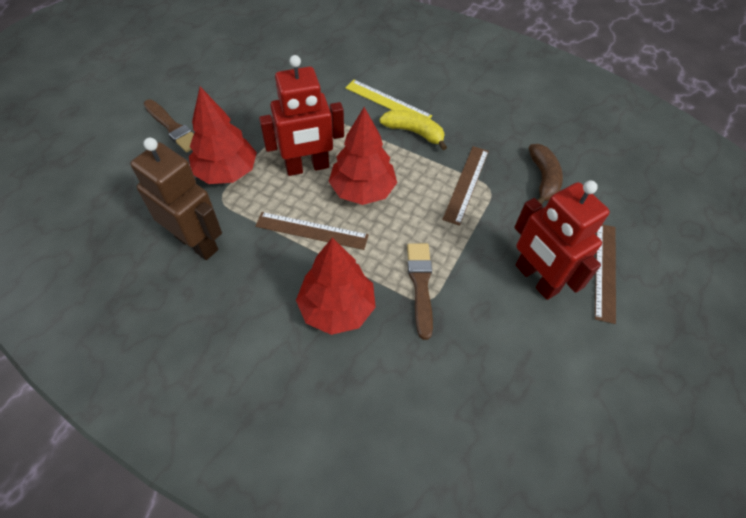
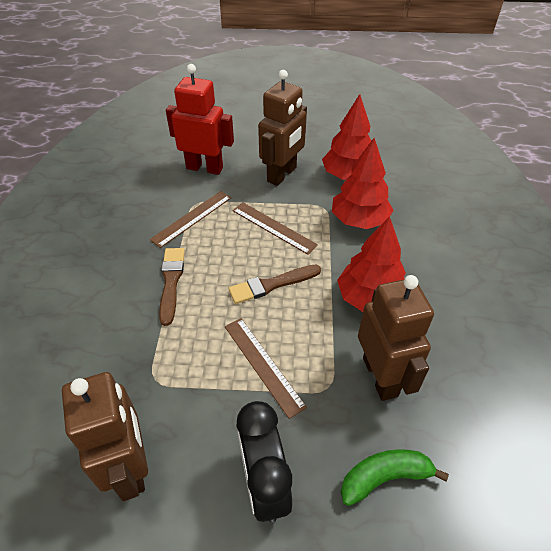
black clock: 0 -> 1
brown banana: 1 -> 0
brown robot: 1 -> 3
green banana: 0 -> 1
red robot: 2 -> 1
yellow banana: 1 -> 0
yellow ruler: 1 -> 0

